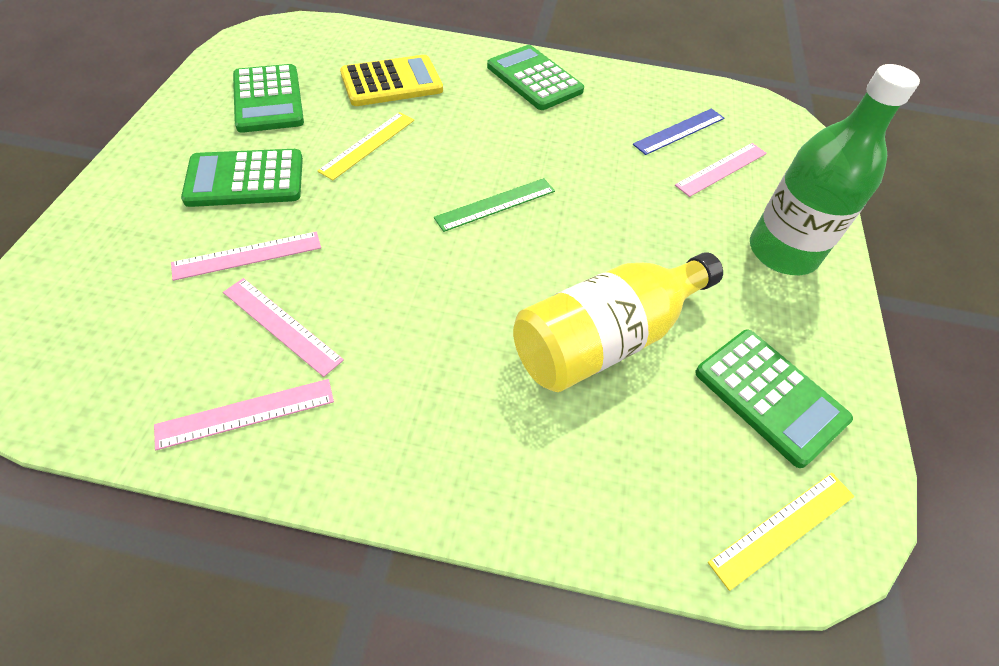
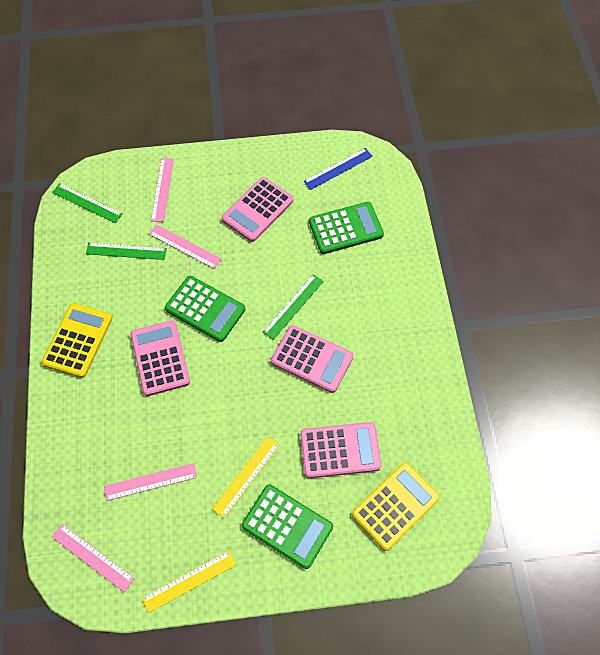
green bottle: 1 -> 0
green calculator: 4 -> 3
green ruler: 1 -> 3
pink calculator: 0 -> 4
yellow bottle: 1 -> 0
yellow calculator: 1 -> 2

